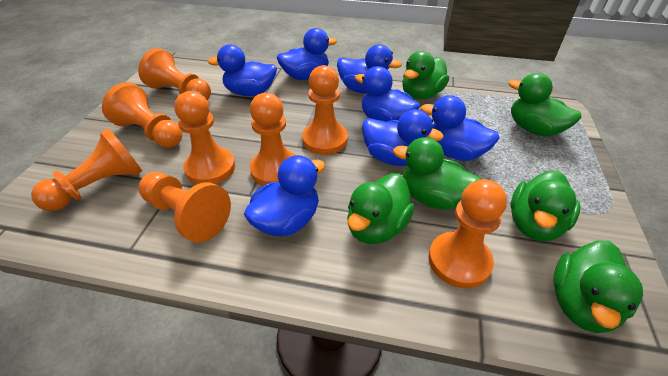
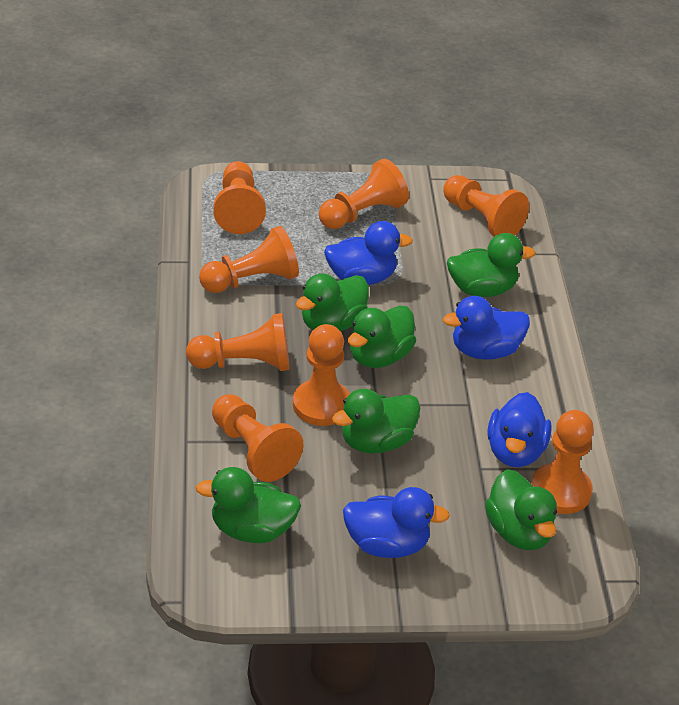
blue duck: 7 -> 4

